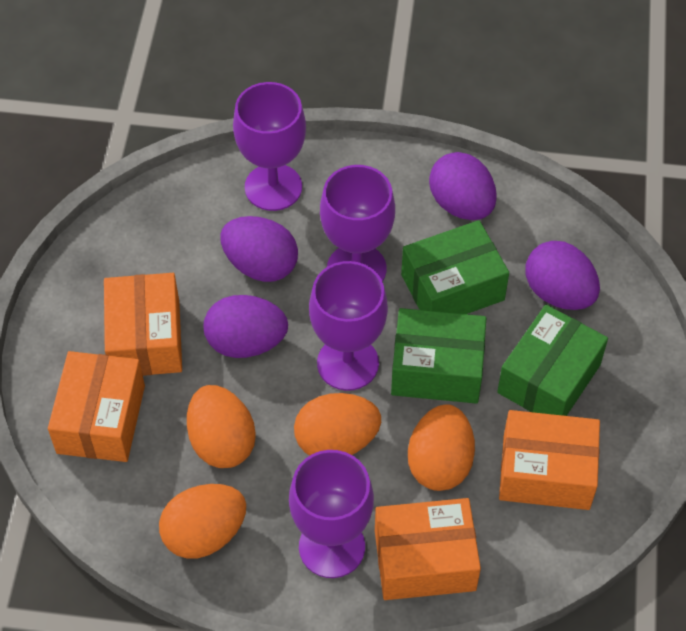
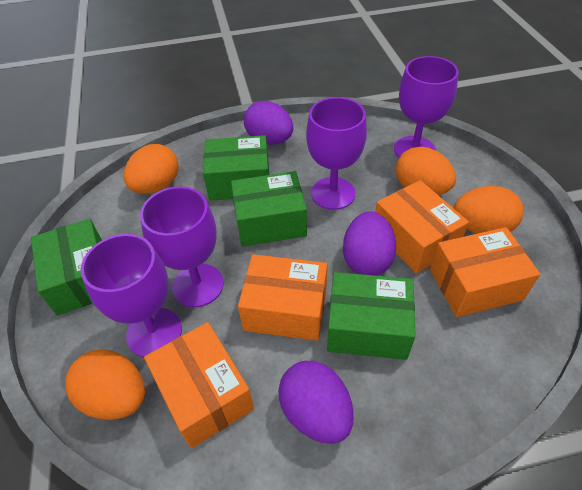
green box: 3 -> 4
purple egg: 4 -> 3

